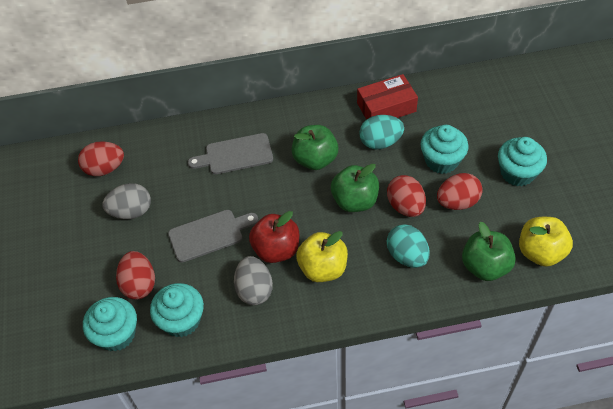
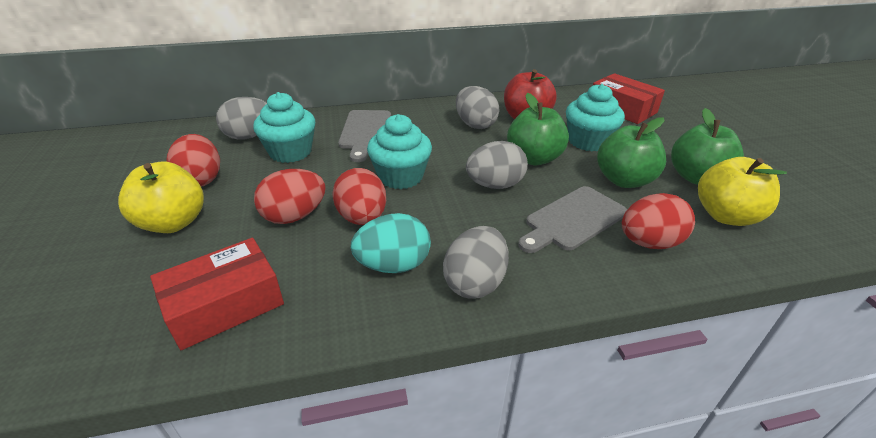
grey egg: 2 -> 4
red box: 1 -> 2
turquoise cupcake: 4 -> 3
turquoise egg: 2 -> 1

